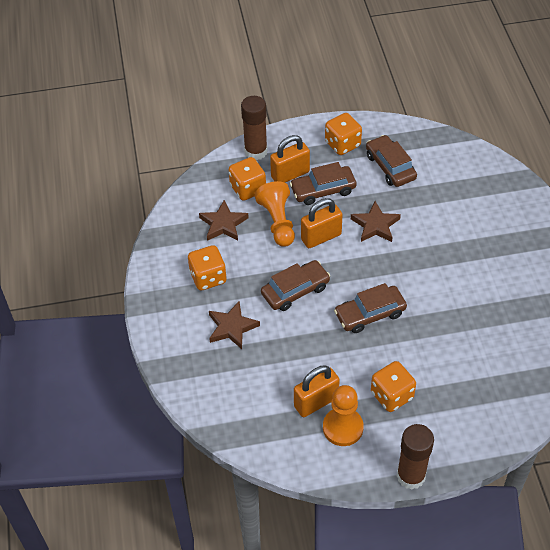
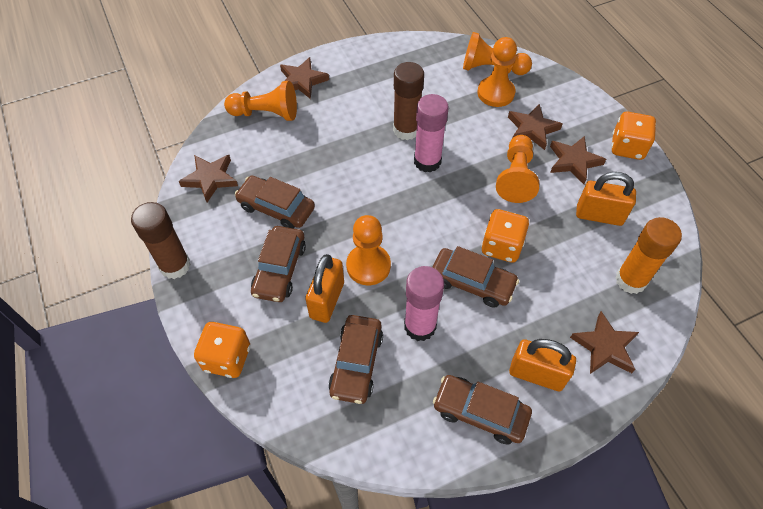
brown car: 4 -> 5
brown star: 3 -> 5
orange dice: 4 -> 3
orange glue stick: 0 -> 1
orange pawn: 2 -> 5
pink glue stick: 0 -> 2

